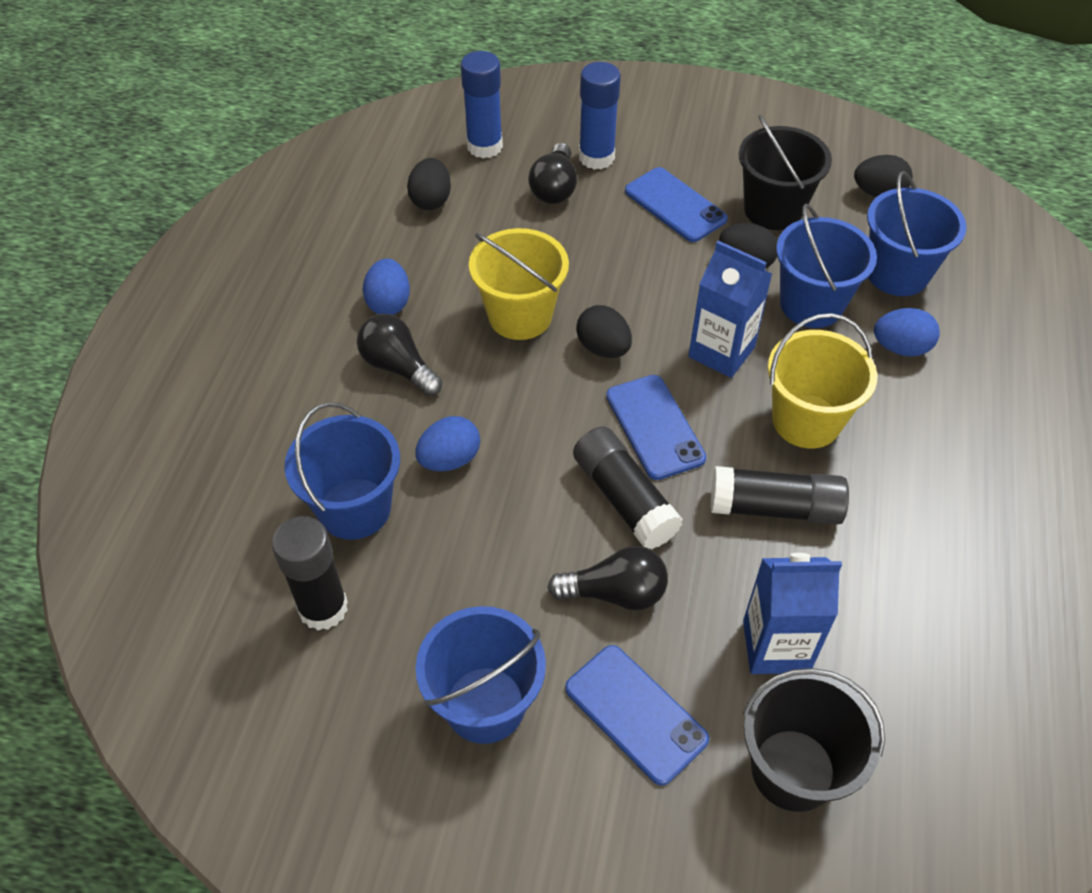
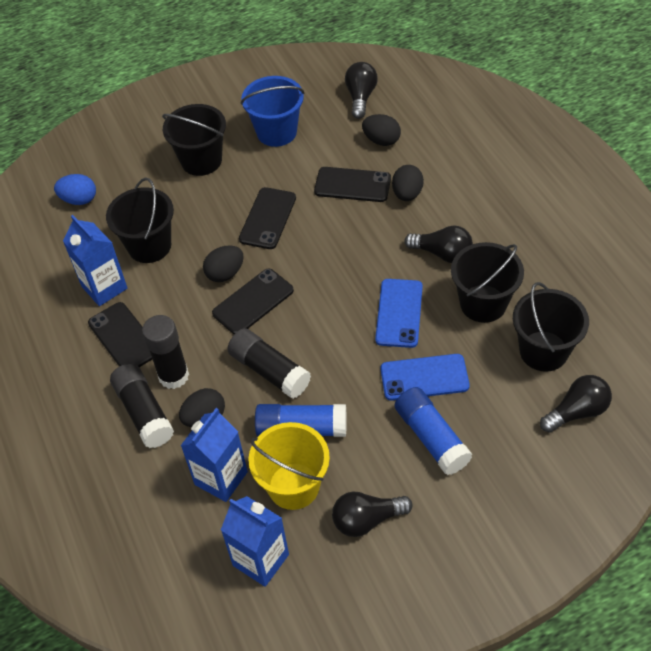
black bucket: 2 -> 4
black light bulb: 3 -> 4
black phone: 0 -> 4
blue bucket: 4 -> 1
blue carton: 2 -> 3
blue egg: 3 -> 1
blue phone: 3 -> 2
yellow bucket: 2 -> 1

